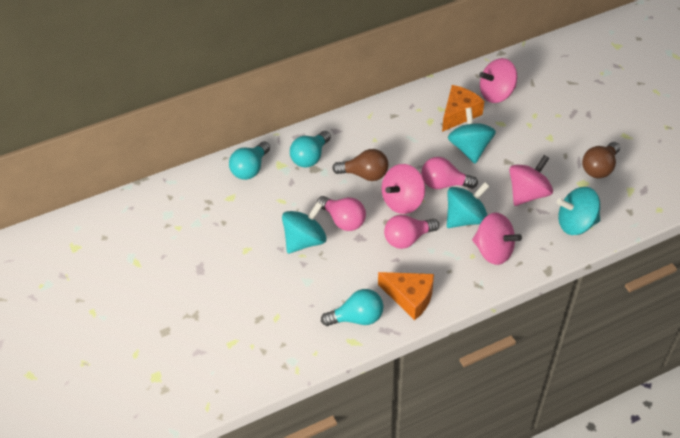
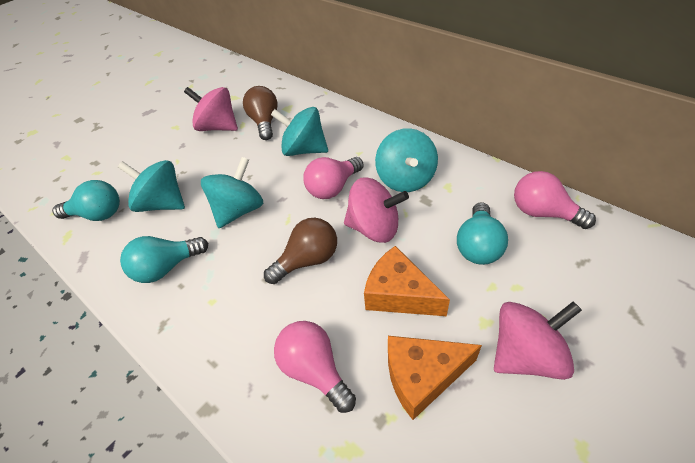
pink spinning top: 4 -> 3

